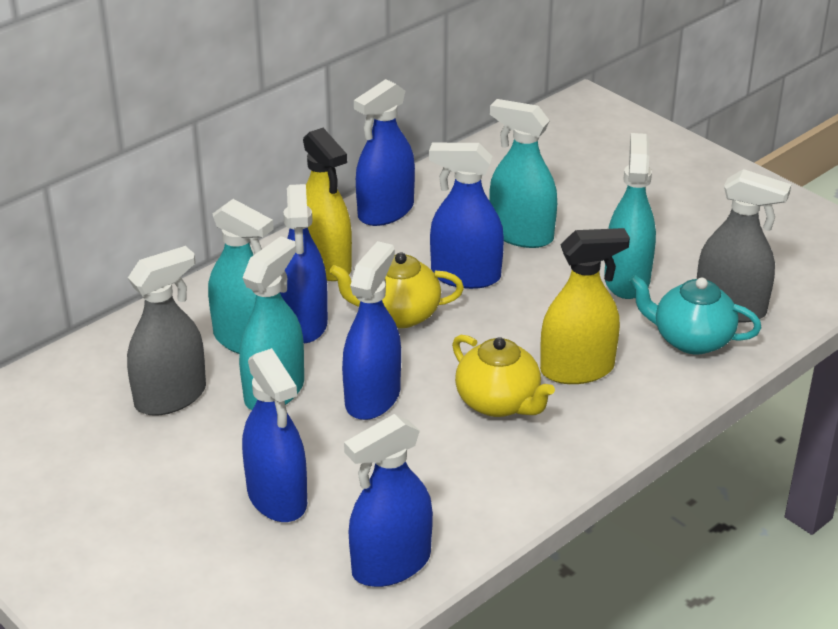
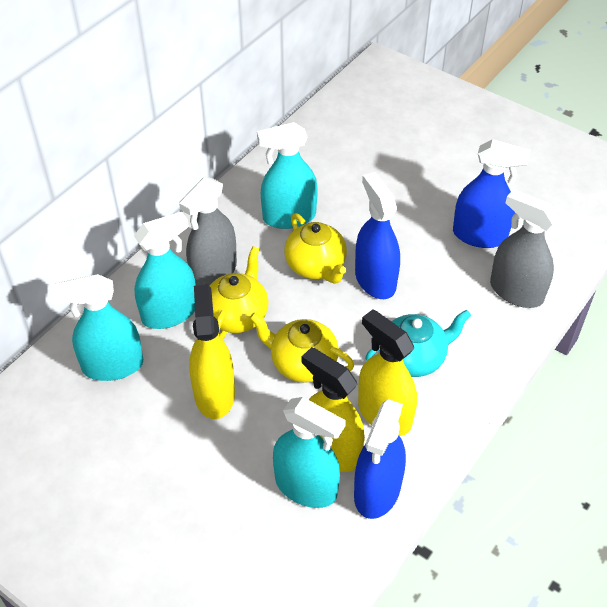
blue spray bottle: 6 -> 3
yellow spray bottle: 2 -> 3
yellow teapot: 2 -> 3

